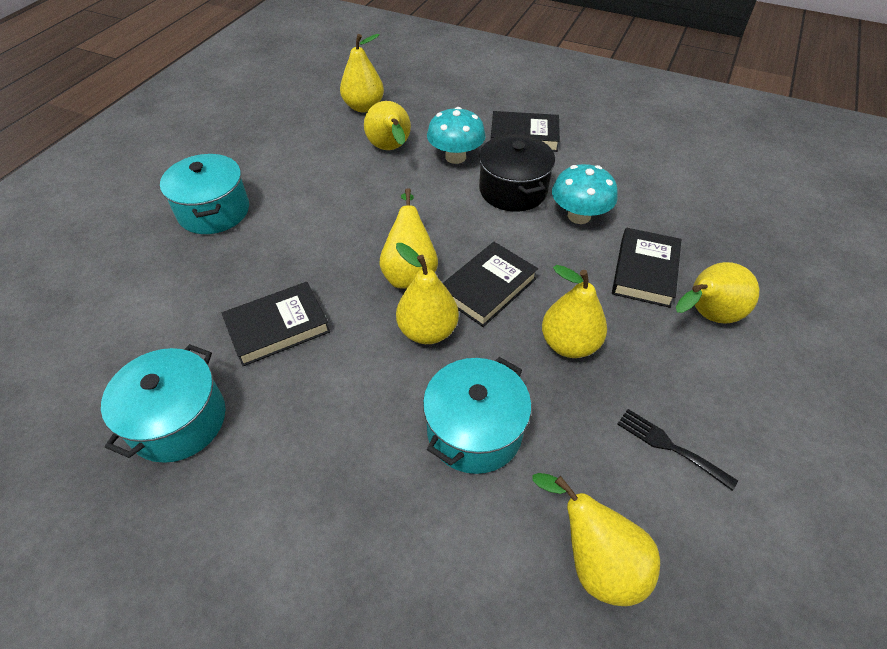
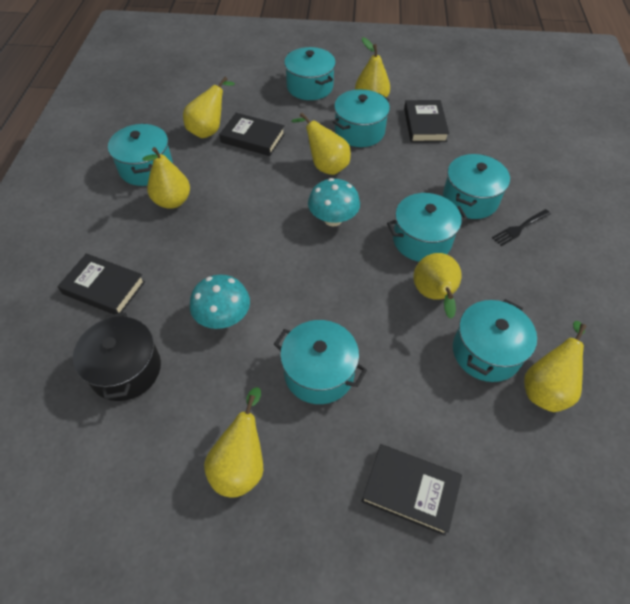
turquoise pot: 3 -> 7

